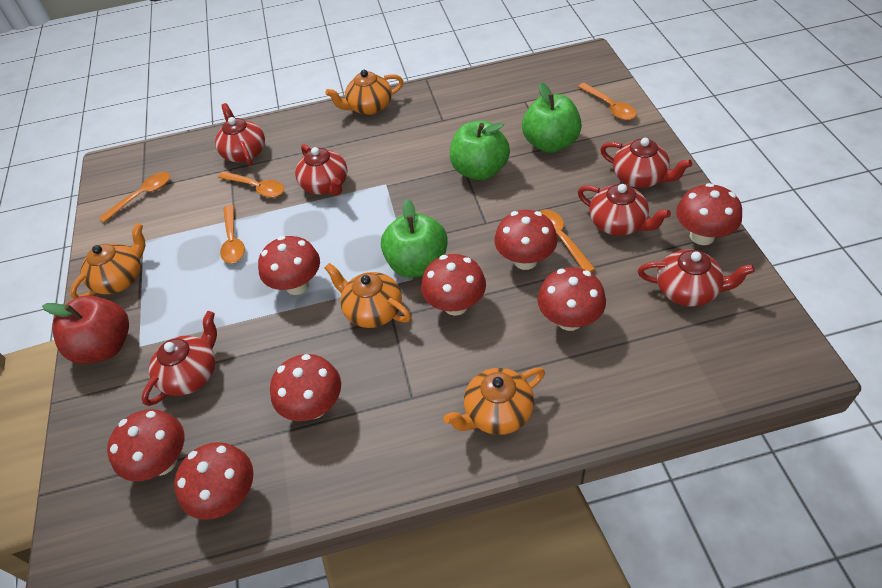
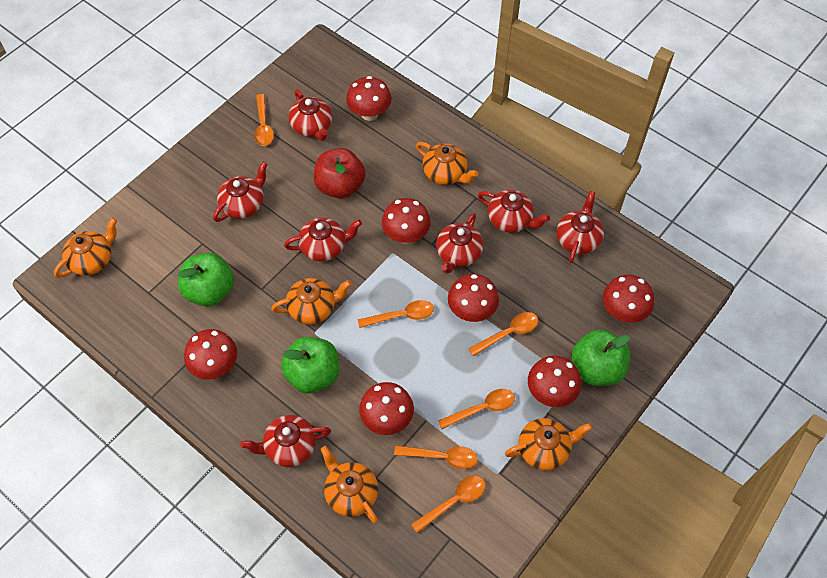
orange spoon: 5 -> 6
orange teapot: 4 -> 5
red mushroom: 8 -> 7
red teapot: 6 -> 7

